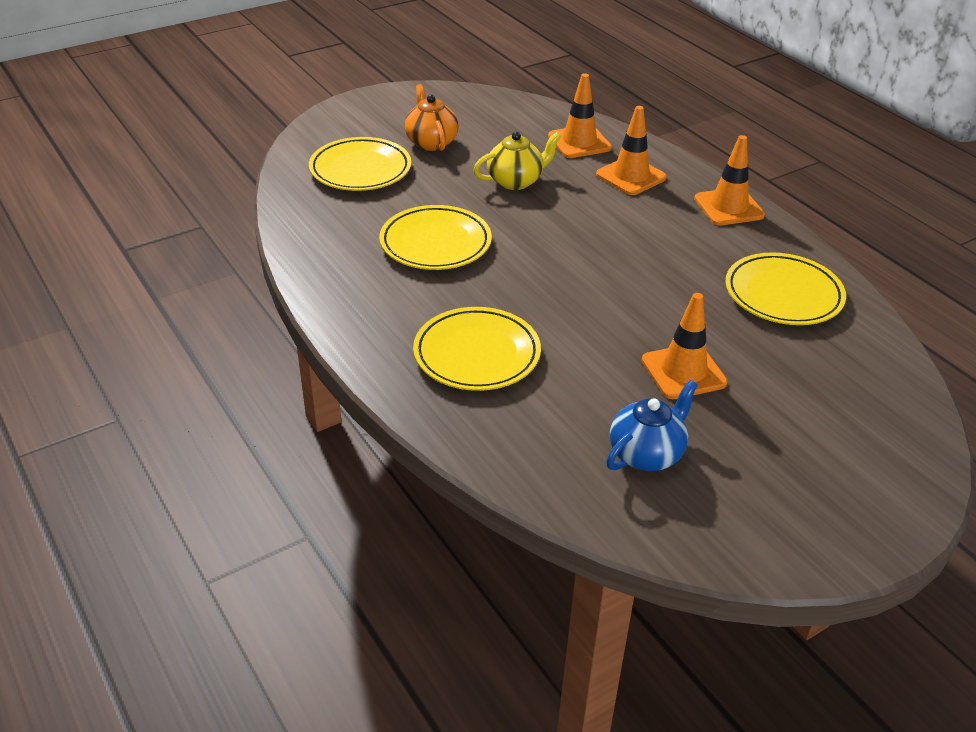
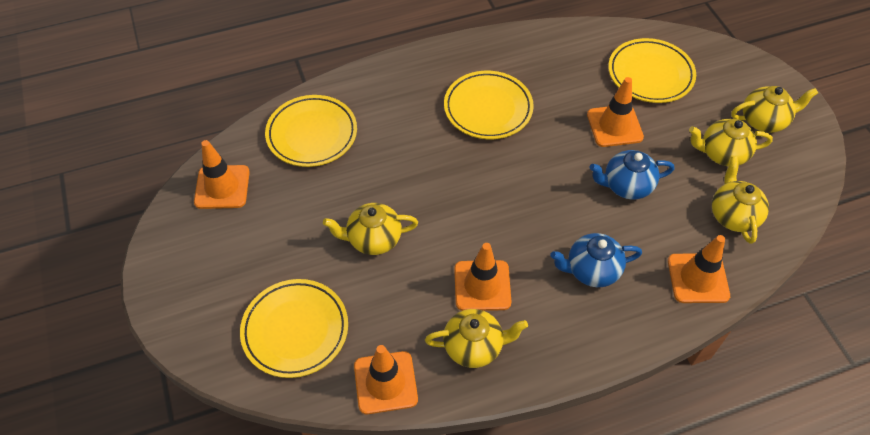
blue teapot: 1 -> 2
orange teapot: 1 -> 0
orange traffic cone: 4 -> 5
yellow teapot: 1 -> 5

